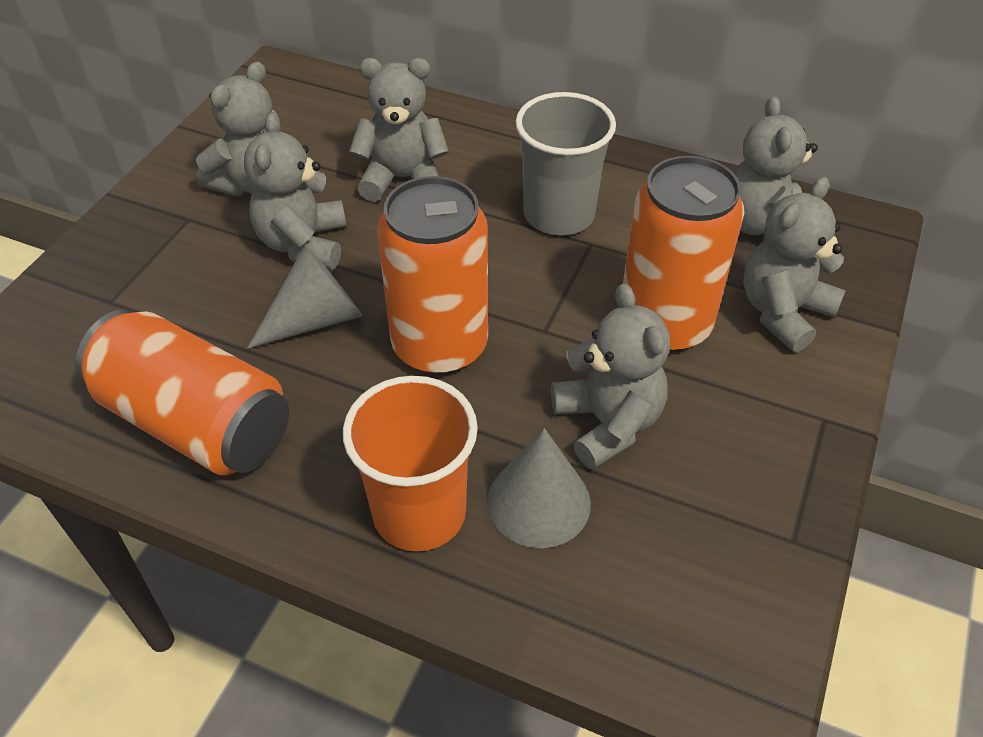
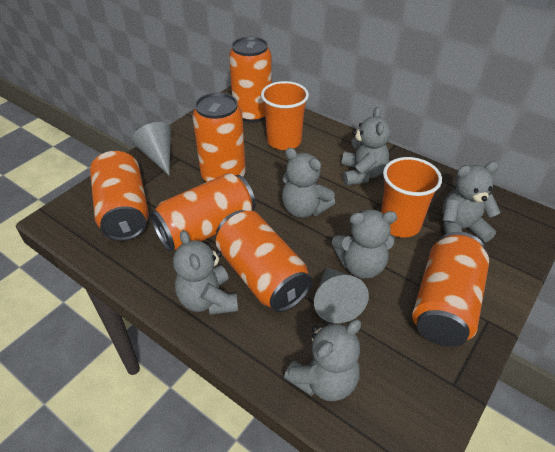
grey cup: 1 -> 0
orange can: 3 -> 6
orange cup: 1 -> 2

